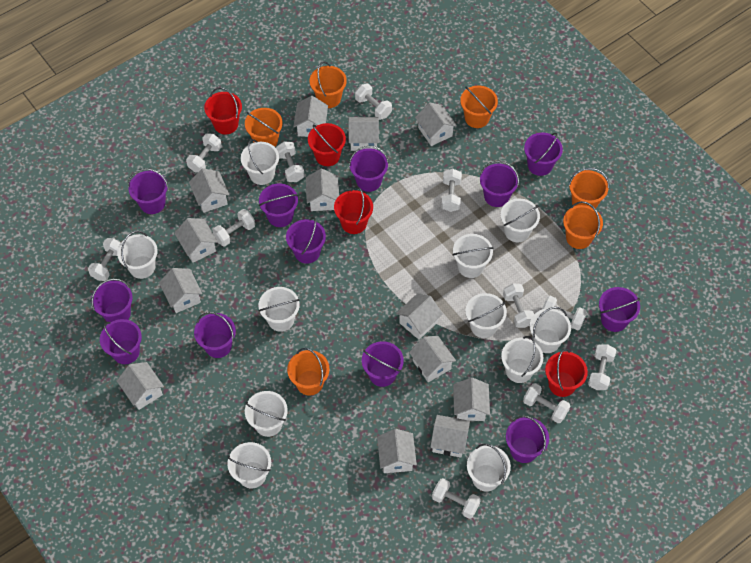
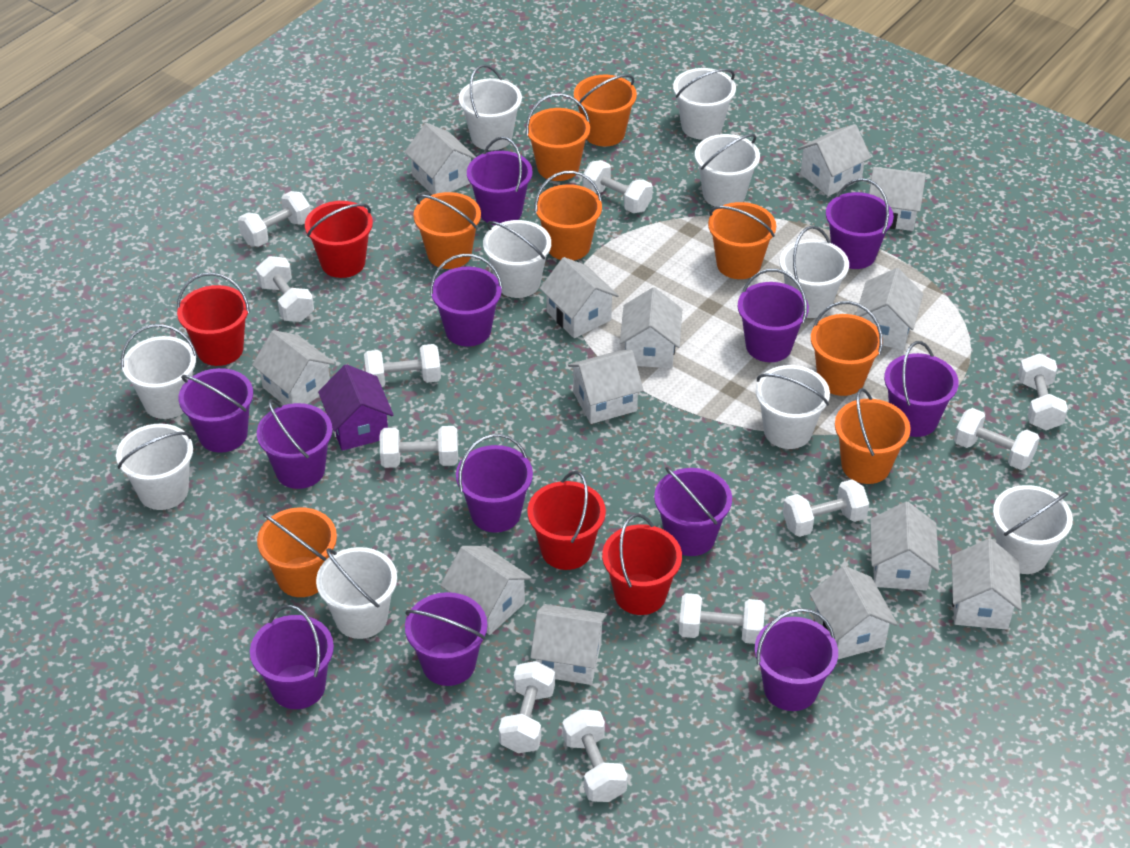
orange bucket: 6 -> 8
purple house: 0 -> 1
white bucket: 11 -> 10

